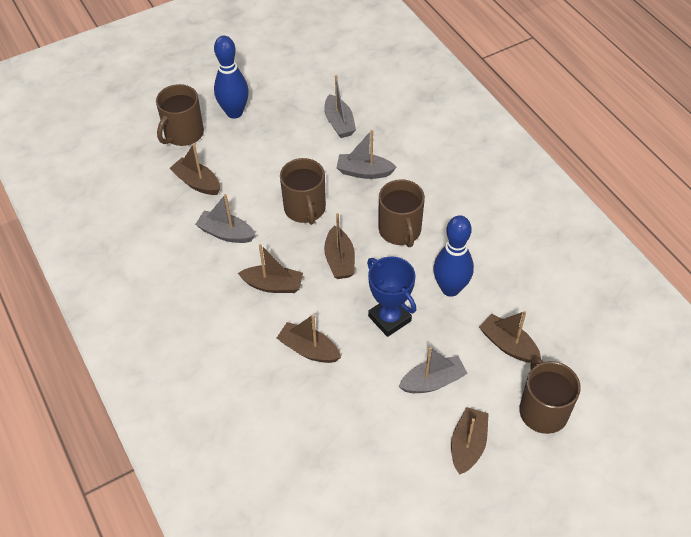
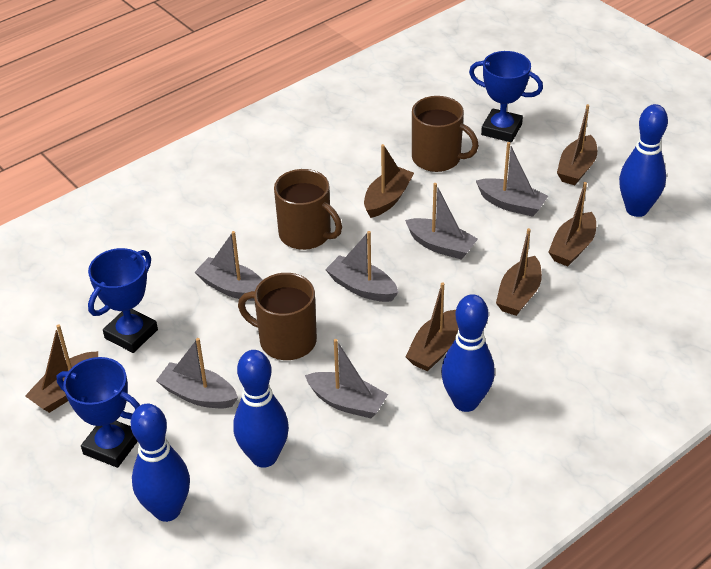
blue bowling pin: 2 -> 4
blue trophy: 1 -> 3
brown mug: 4 -> 3
grey boat: 4 -> 6

